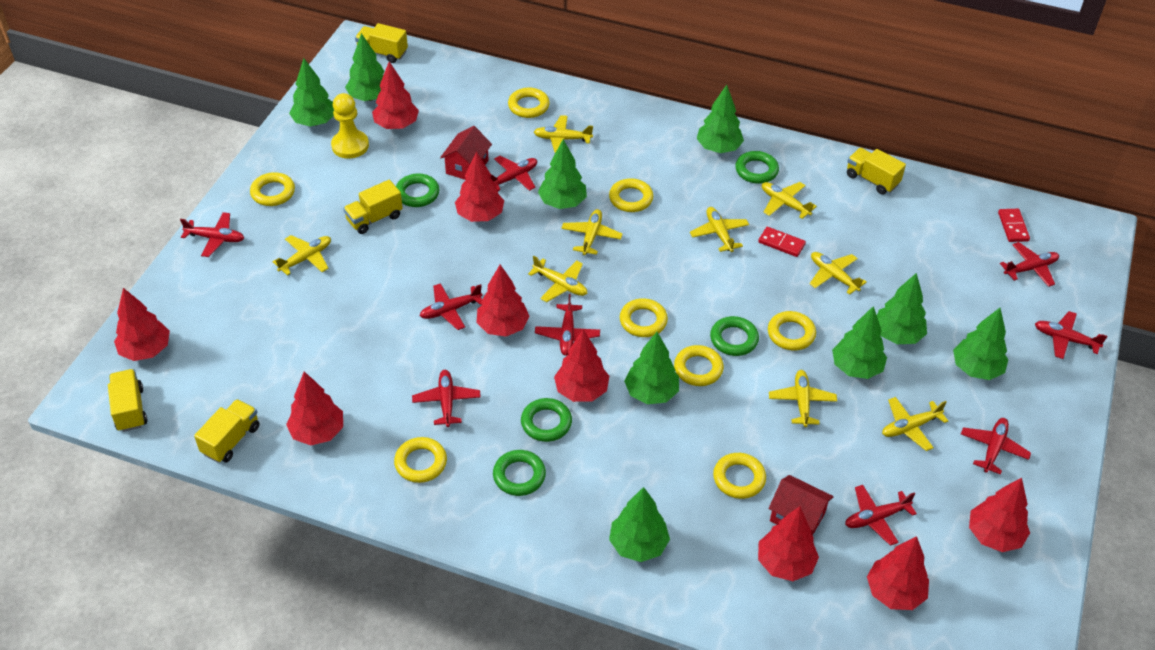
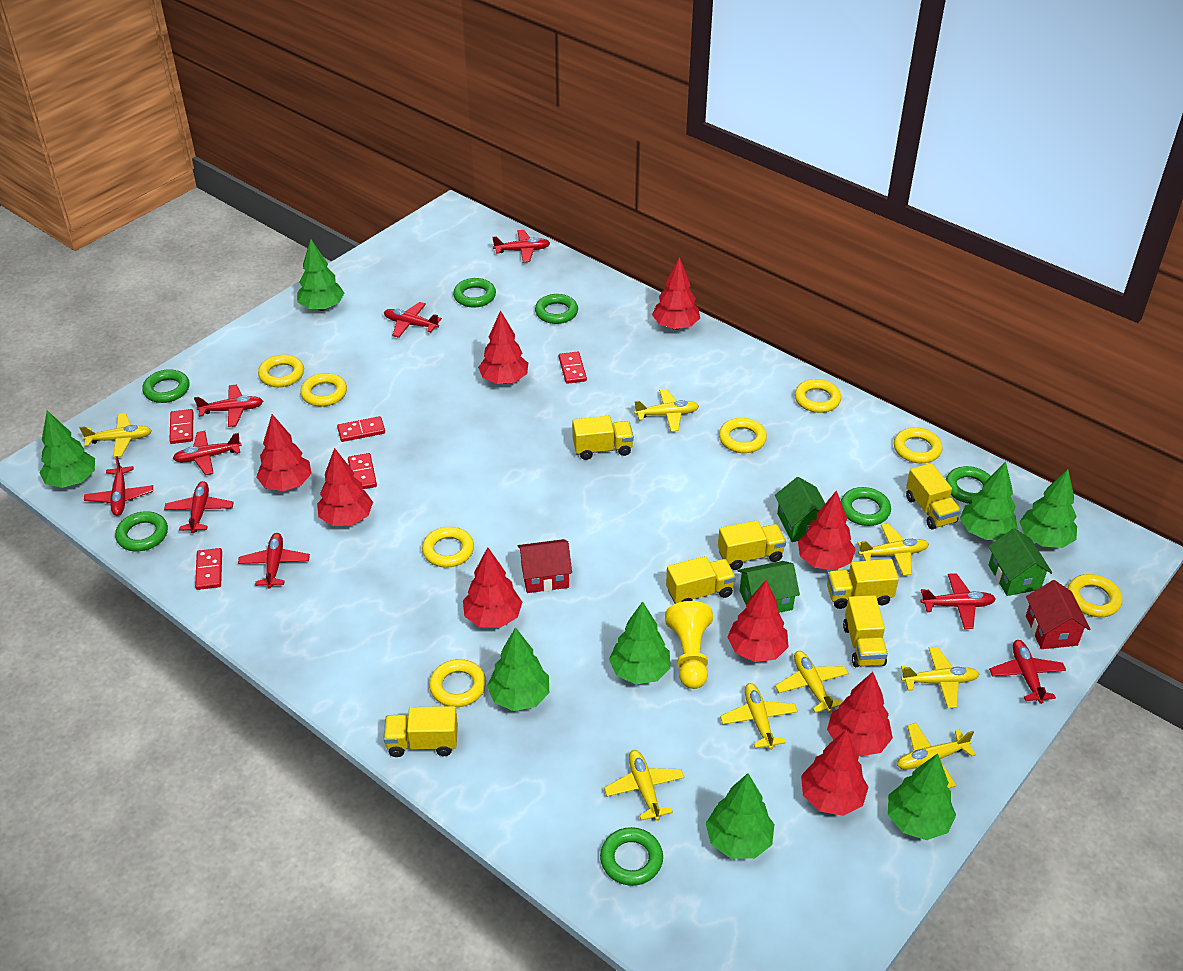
green house: 0 -> 3
green ring: 5 -> 7
green tree: 9 -> 8
red domino: 2 -> 5
yellow plane: 9 -> 8
yellow truck: 5 -> 7

